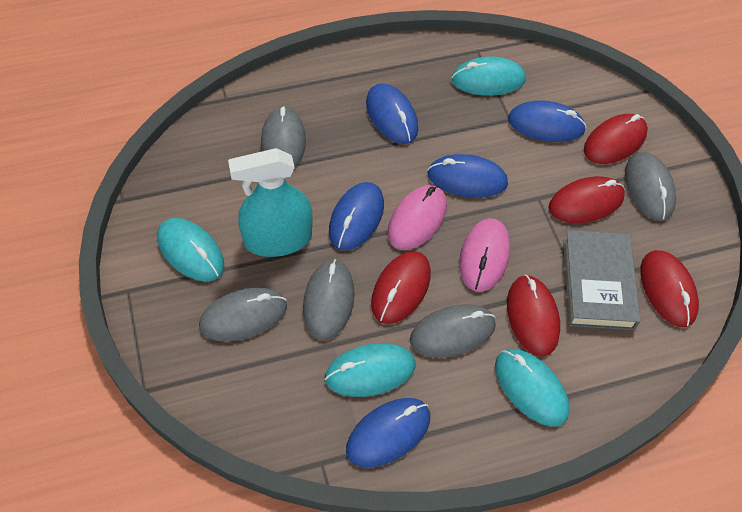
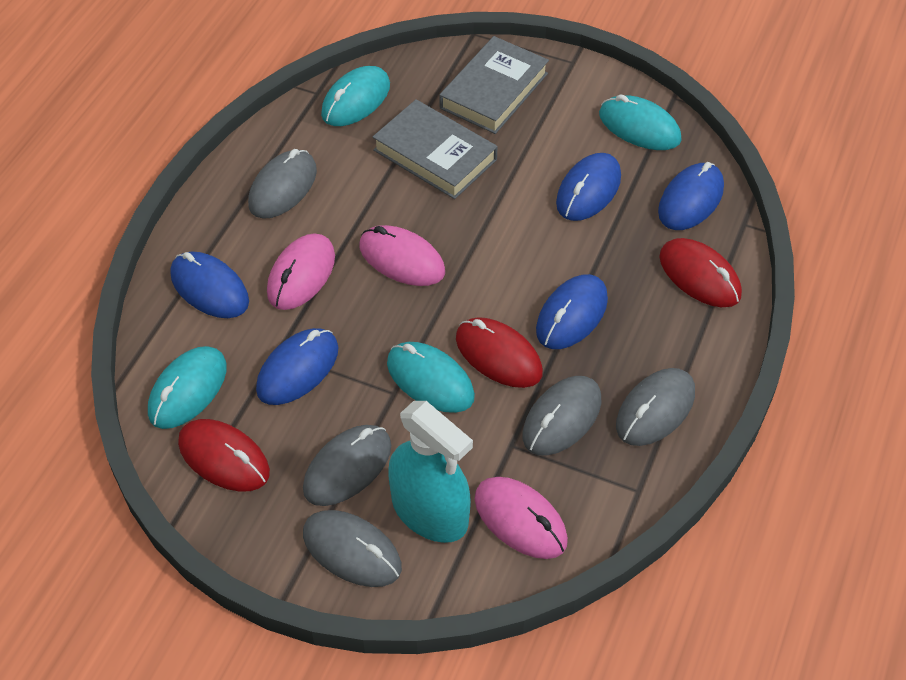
grey book: 1 -> 2
pink mouse: 2 -> 3
red mouse: 5 -> 3

